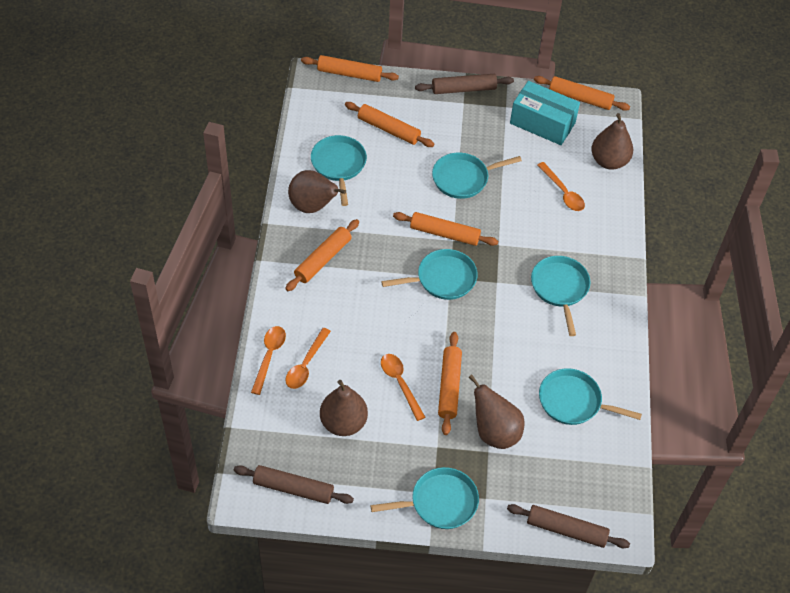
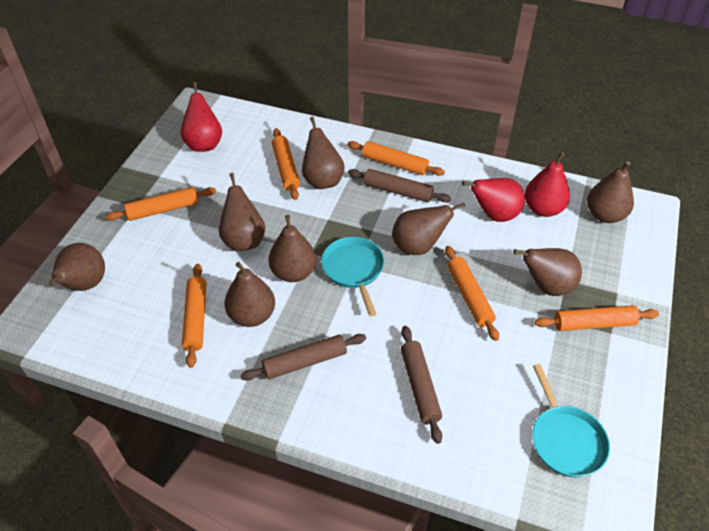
brown pear: 4 -> 8
orange spoon: 4 -> 0
red pear: 0 -> 3
turquoise box: 1 -> 0
turquoise pan: 6 -> 2

